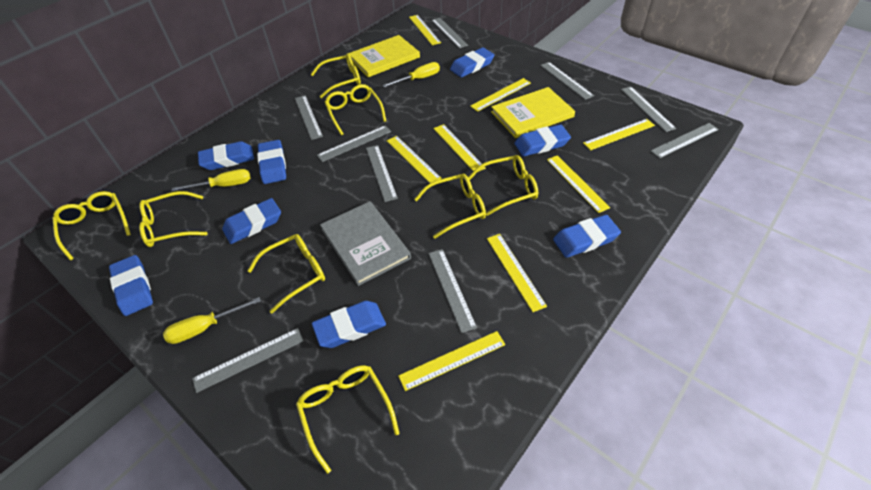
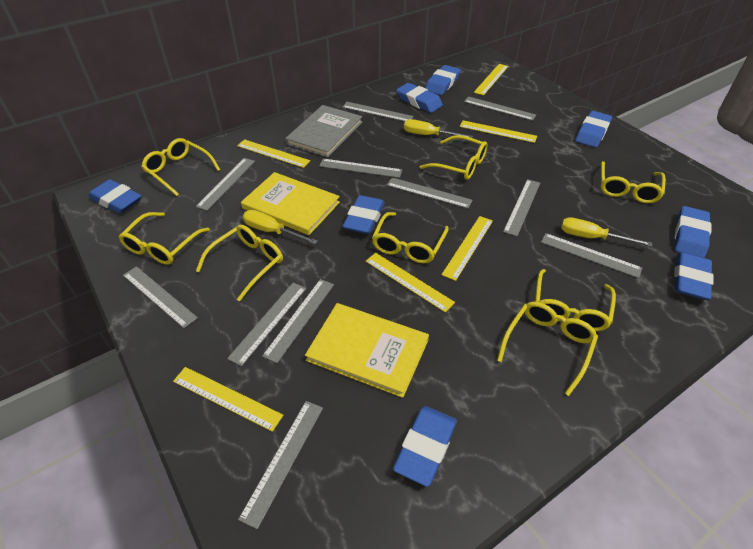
grey ruler: 9 -> 11
yellow ruler: 8 -> 6

